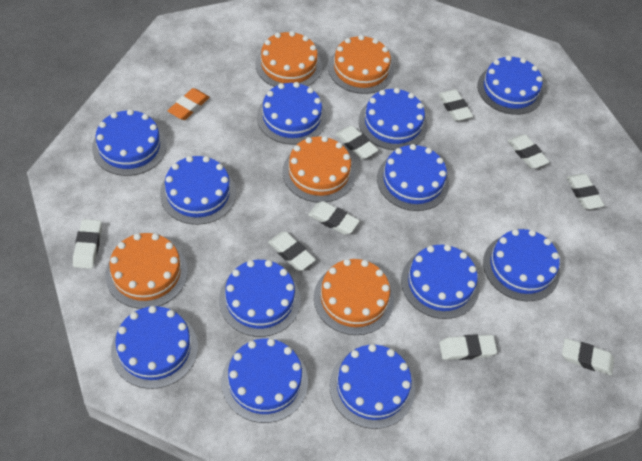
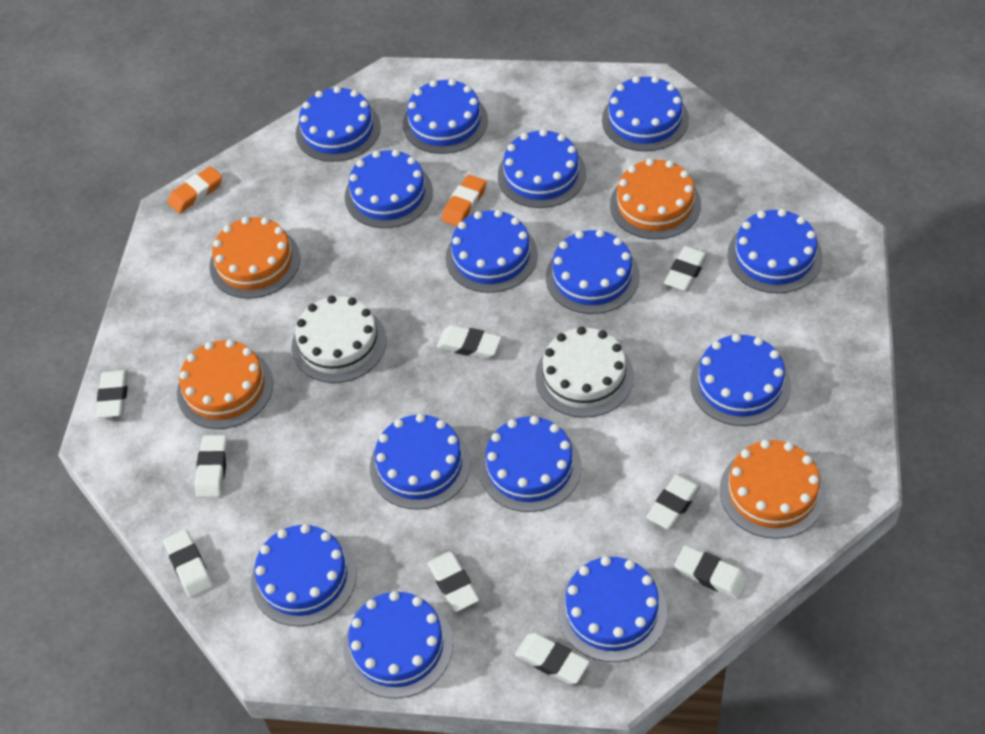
blue cake: 12 -> 14
orange cake: 5 -> 4
orange eraser: 1 -> 2
white cake: 0 -> 2

